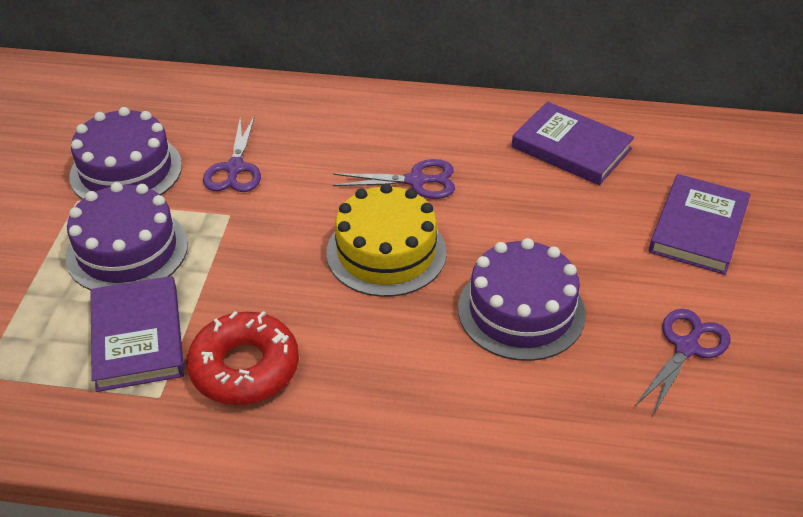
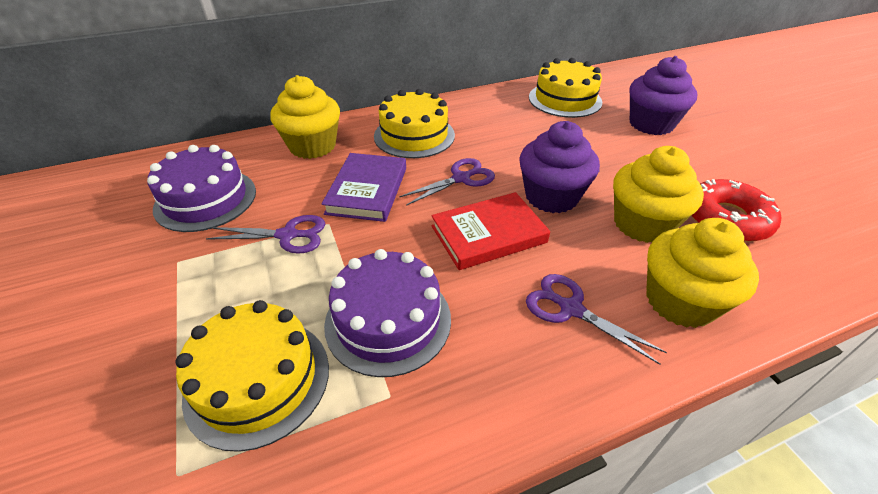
purple book: 3 -> 1
purple cake: 3 -> 2
purple cupcake: 0 -> 2
red book: 0 -> 1
yellow cake: 1 -> 3
yellow cupcake: 0 -> 3

